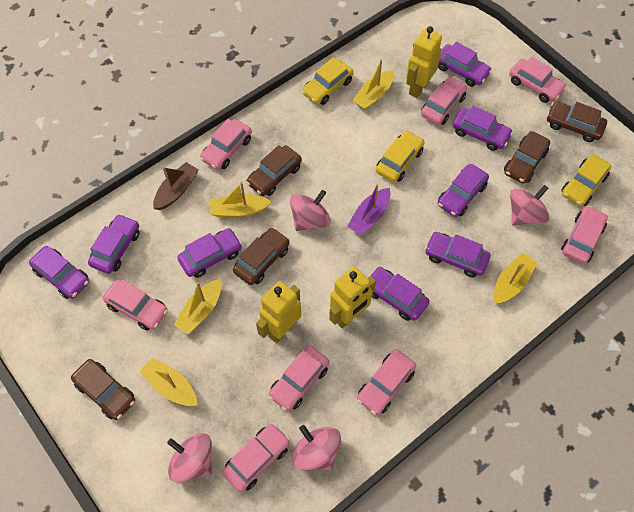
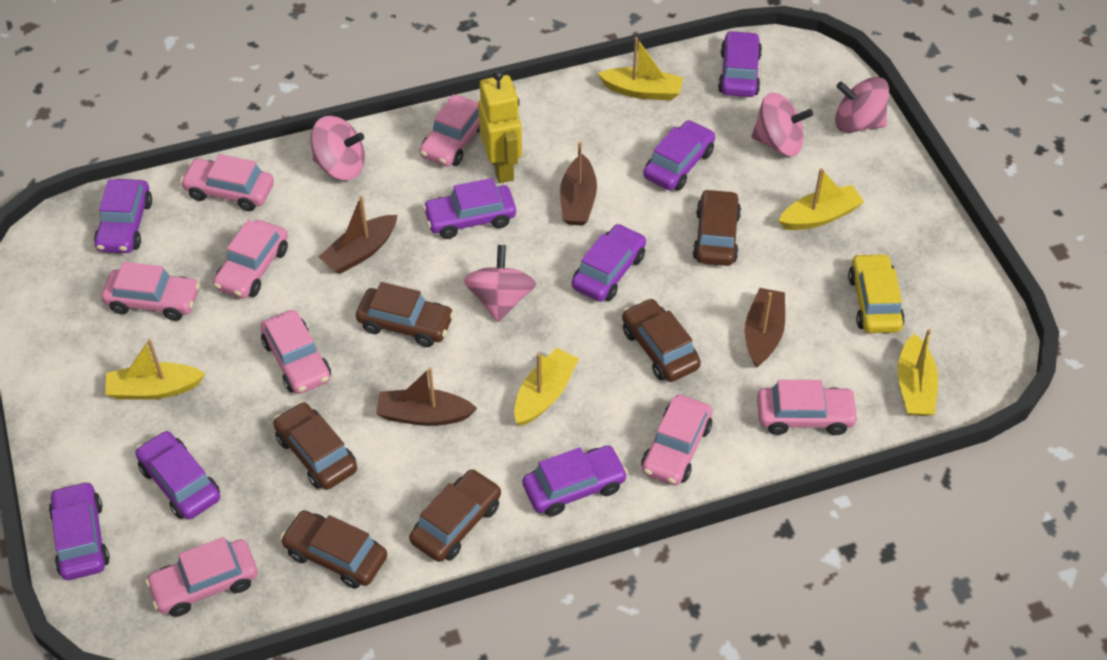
brown boat: 1 -> 4
brown car: 5 -> 6
purple boat: 1 -> 0
yellow car: 3 -> 1
yellow robot: 3 -> 1

